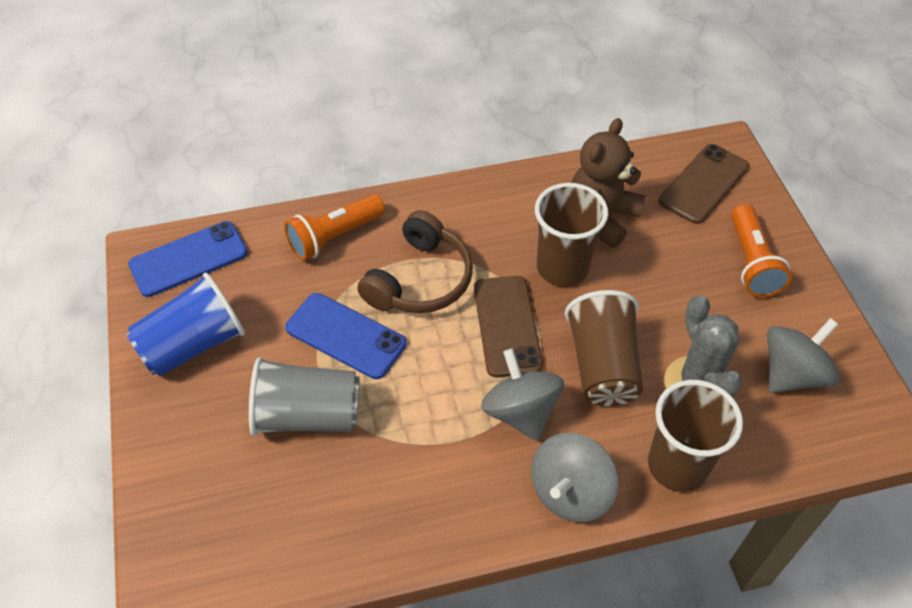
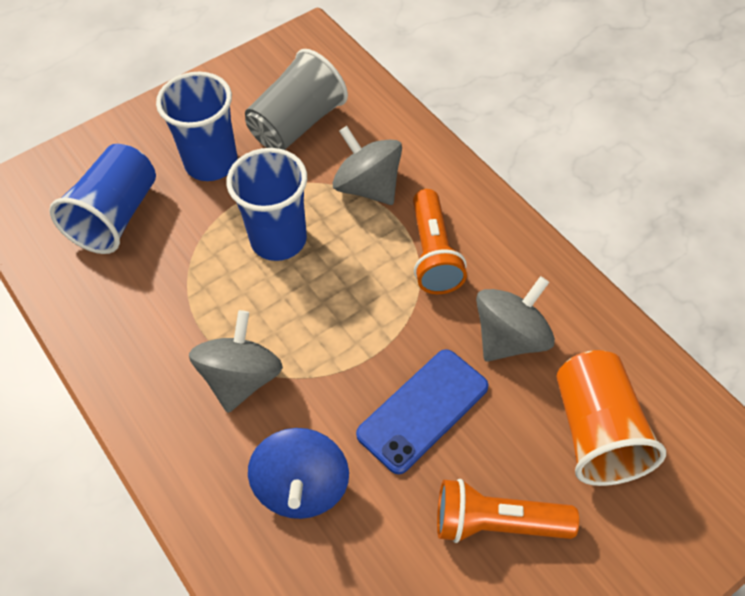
blue cup: 1 -> 3
blue phone: 2 -> 1
blue spinning top: 0 -> 1
brown cup: 3 -> 0
brown headphones: 1 -> 0
brown phone: 2 -> 0
brown teddy bear: 1 -> 0
grey cactus: 1 -> 0
orange cup: 0 -> 1

